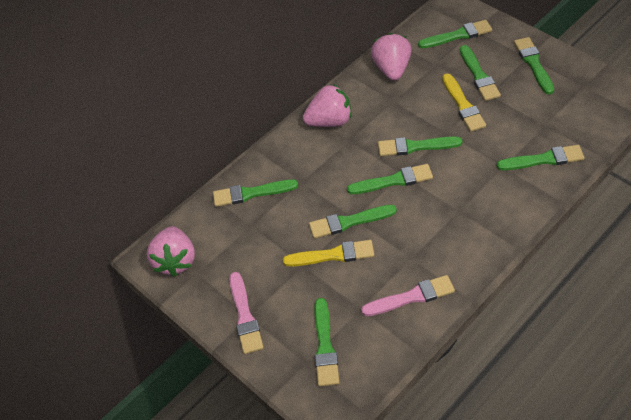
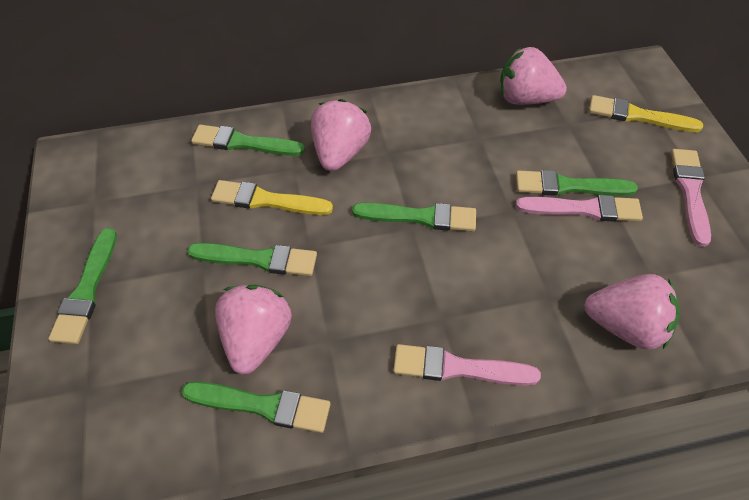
green brush: 9 -> 6
pink brush: 2 -> 3
pink strawberry: 3 -> 4

